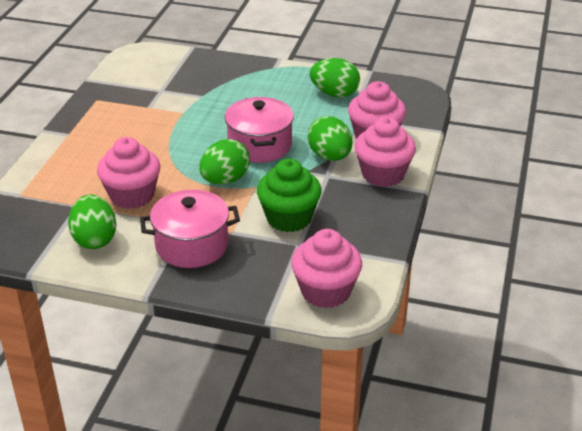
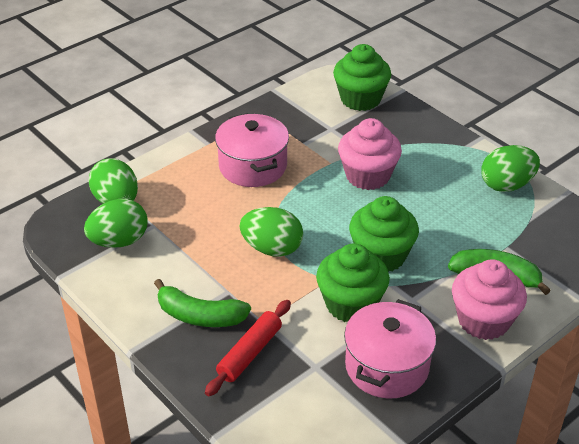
green banana: 0 -> 2
green cupcake: 1 -> 3
pink cupcake: 4 -> 2
red rolling pin: 0 -> 1

